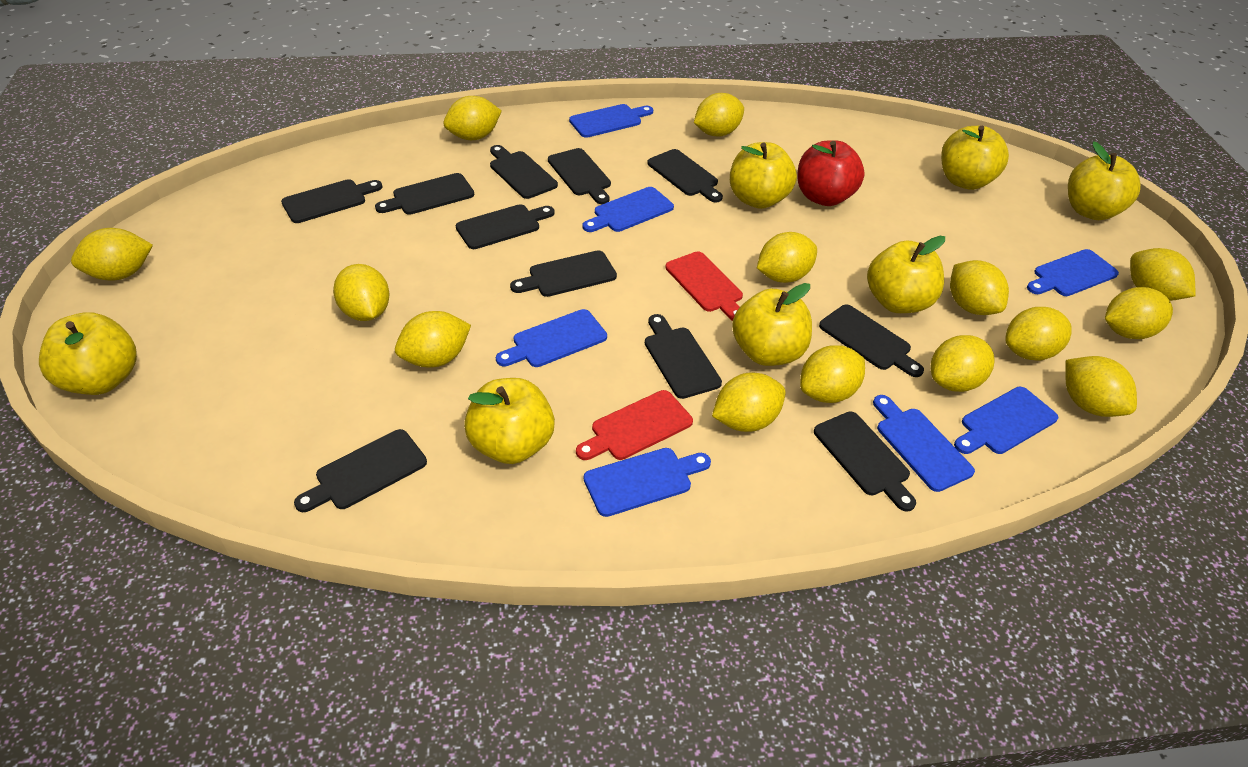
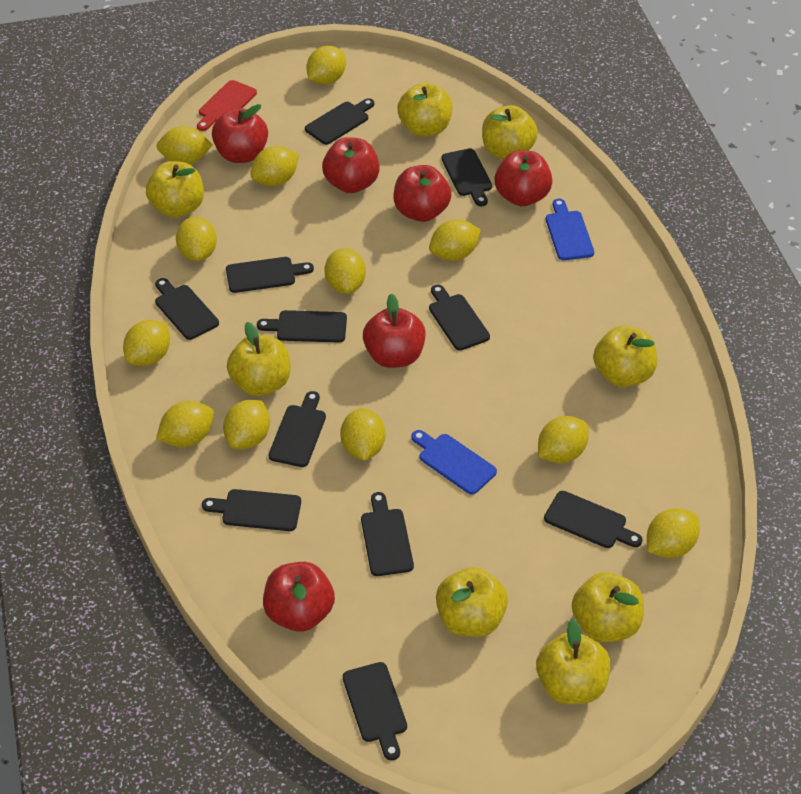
blue cutting board: 7 -> 2
red apple: 1 -> 6
red cutting board: 2 -> 1
yellow apple: 7 -> 8
yellow lemon: 14 -> 12

